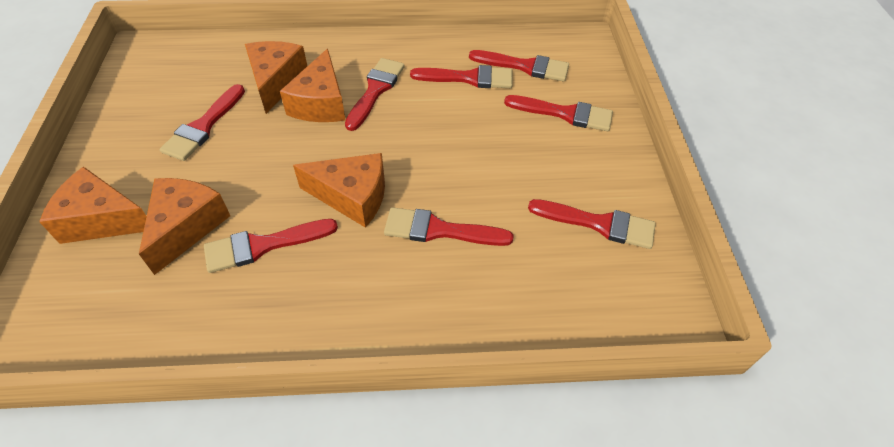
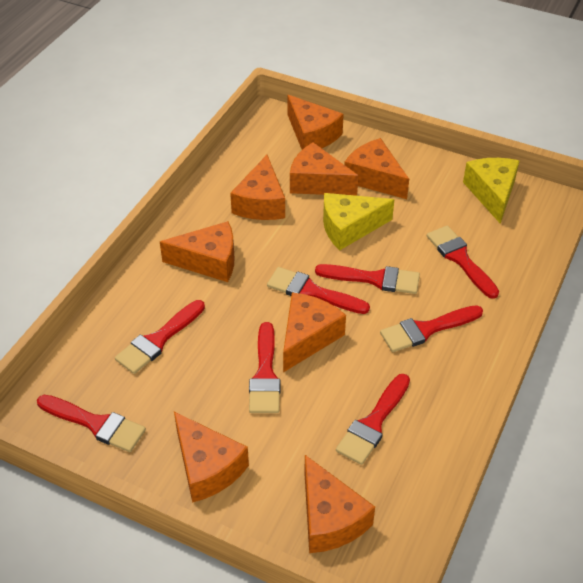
orange cheese: 5 -> 8
yellow cheese: 0 -> 2

